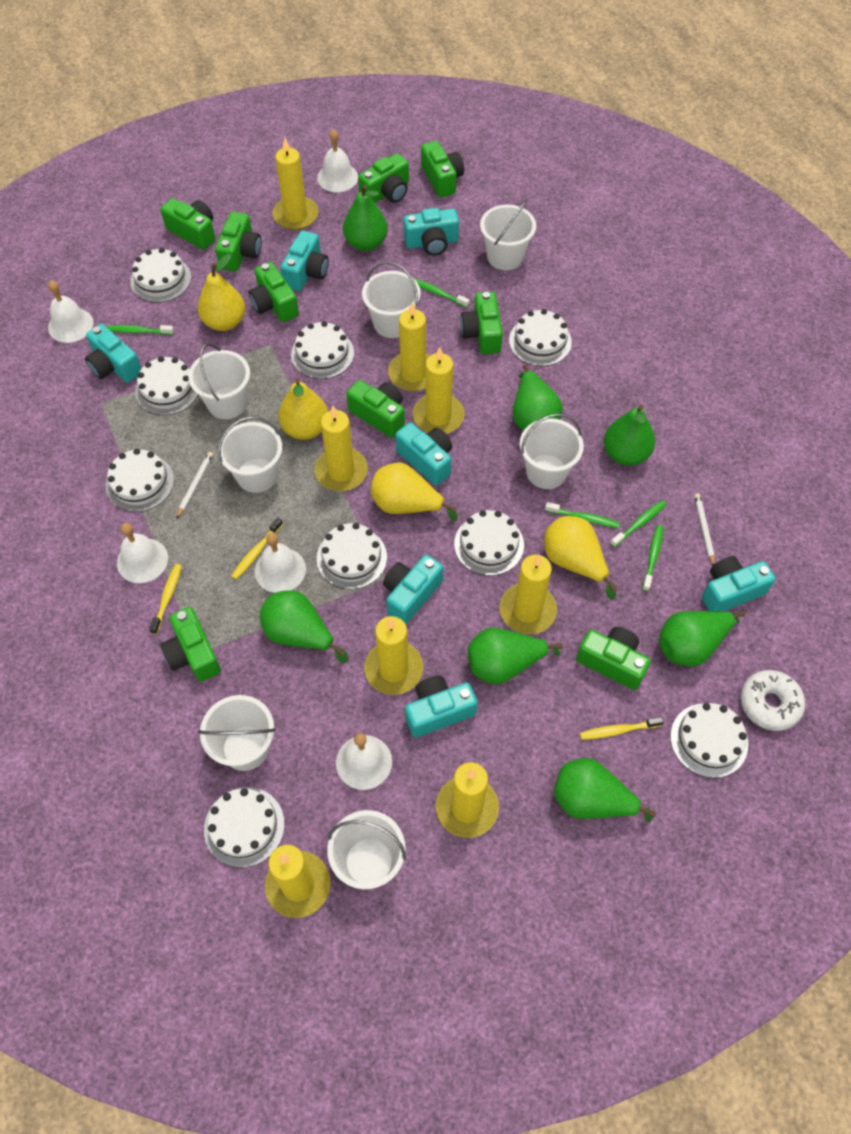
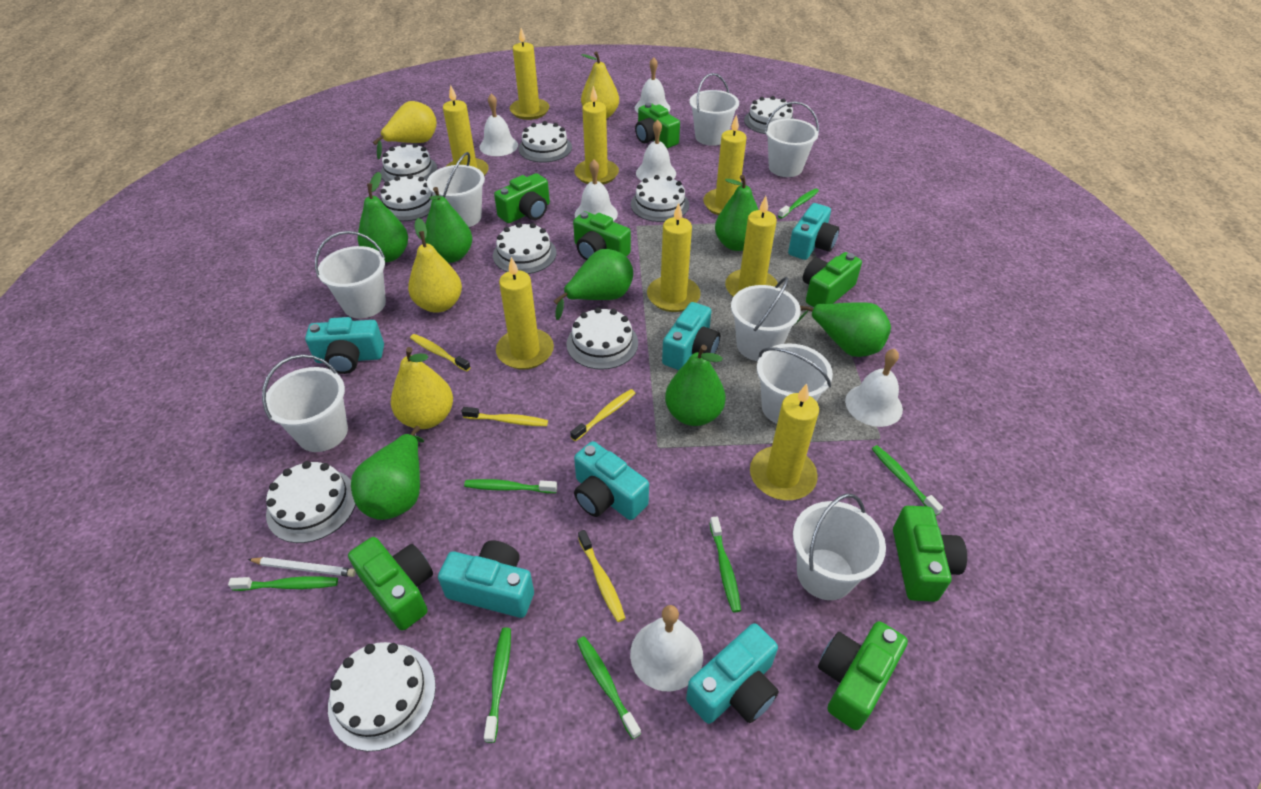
green camera: 9 -> 7
green toothbrush: 5 -> 7
turquoise camera: 7 -> 6
white bell: 5 -> 6
white bucket: 7 -> 8
white donut: 1 -> 0
white pencil: 2 -> 1
yellow toothbrush: 3 -> 4

